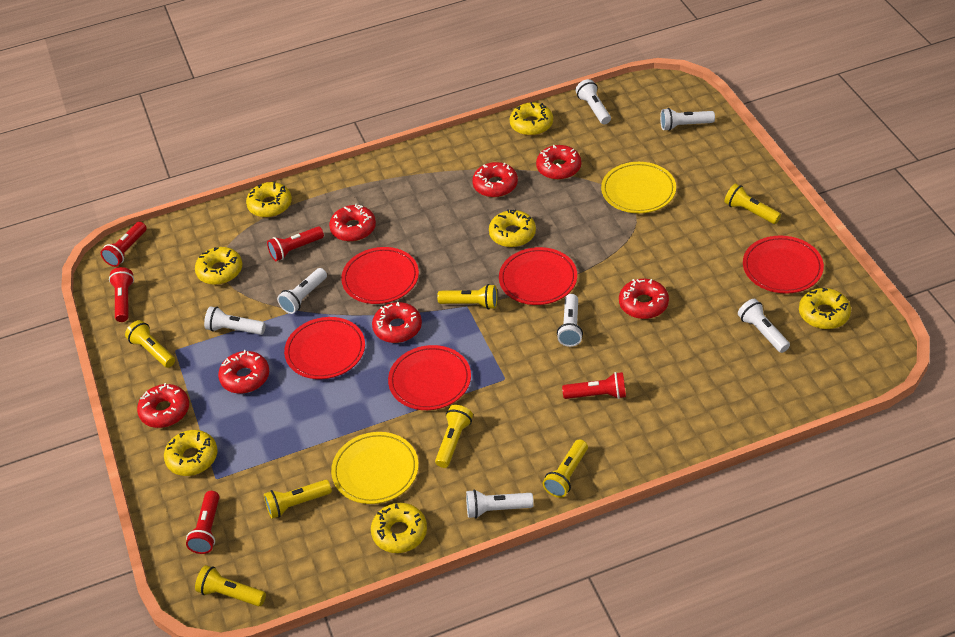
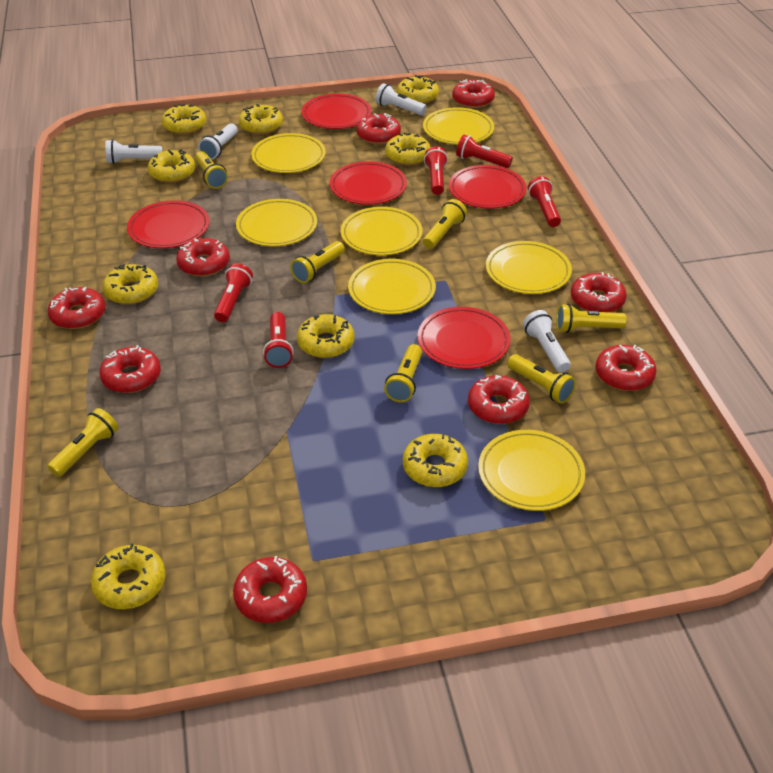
red donut: 7 -> 9
white flashlight: 7 -> 4
yellow donut: 7 -> 9
yellow plate: 2 -> 7

